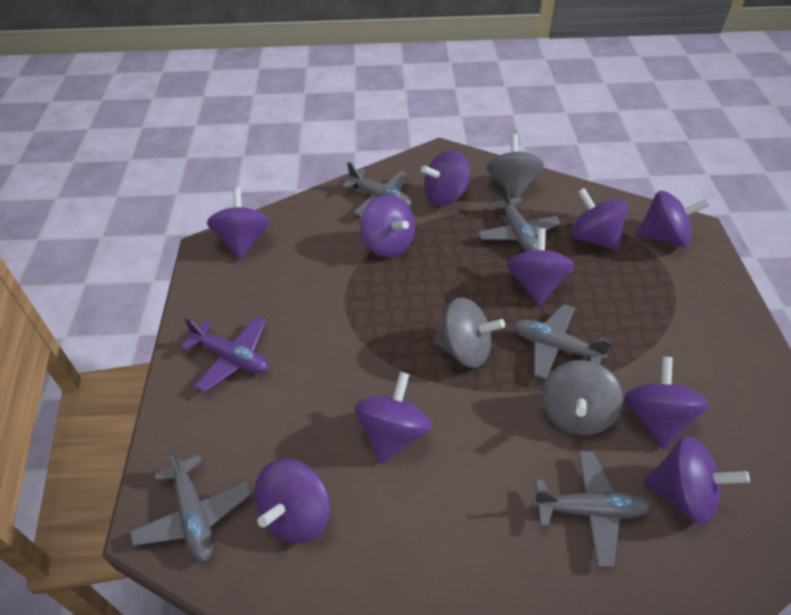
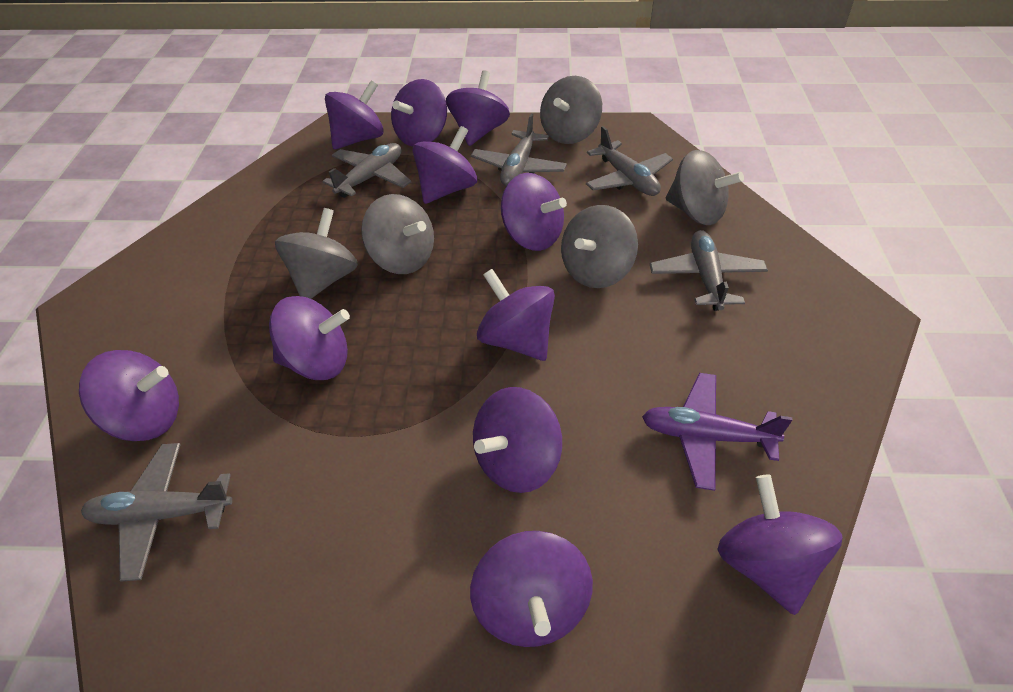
grey spinning top: 3 -> 5
purple spinning top: 10 -> 11

